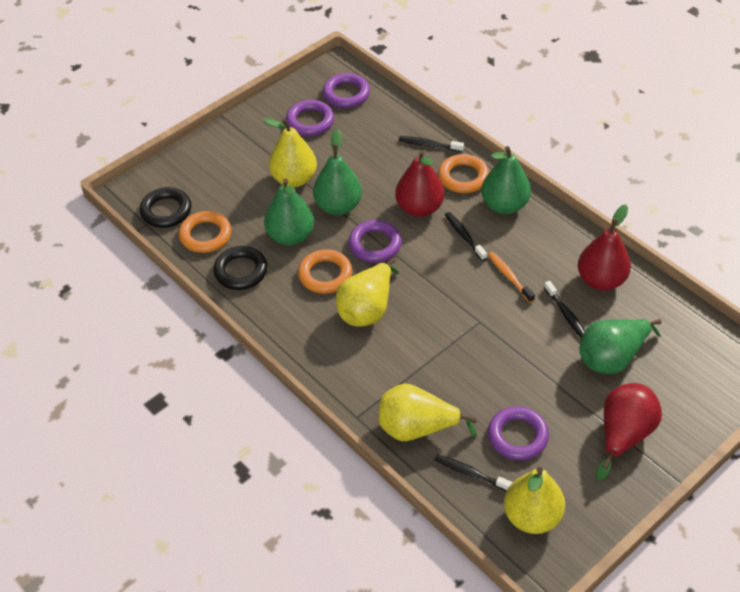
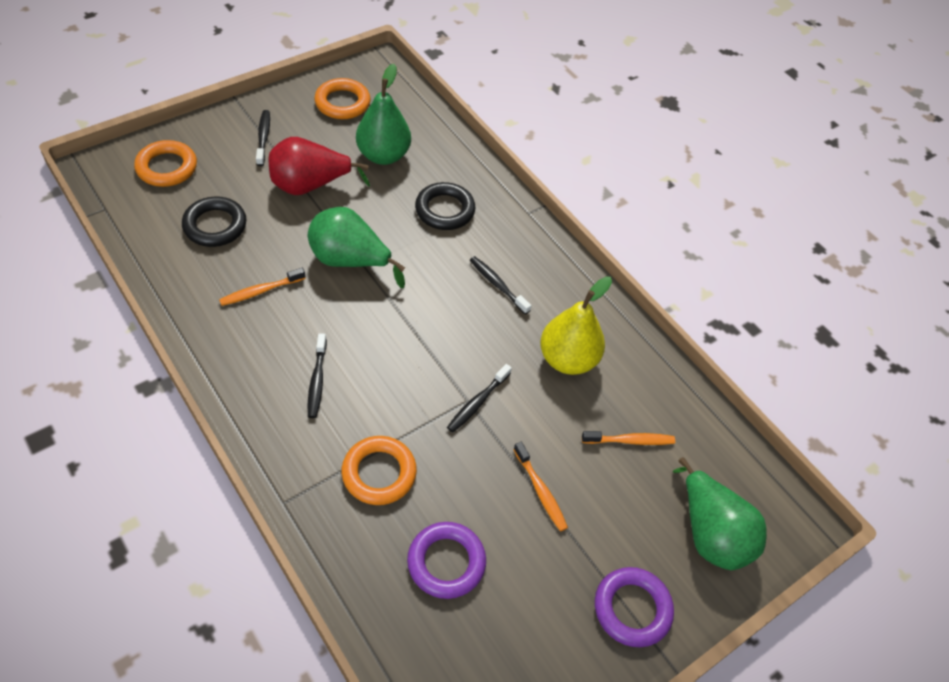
green pear: 4 -> 3
orange toothbrush: 1 -> 3
purple ring: 4 -> 2
red pear: 3 -> 1
yellow pear: 4 -> 1

